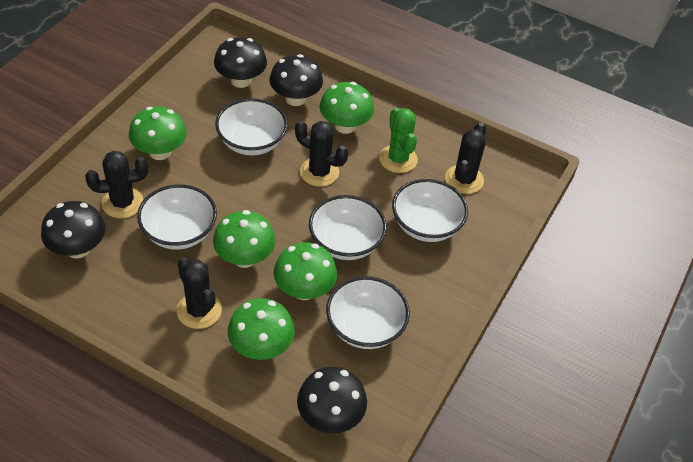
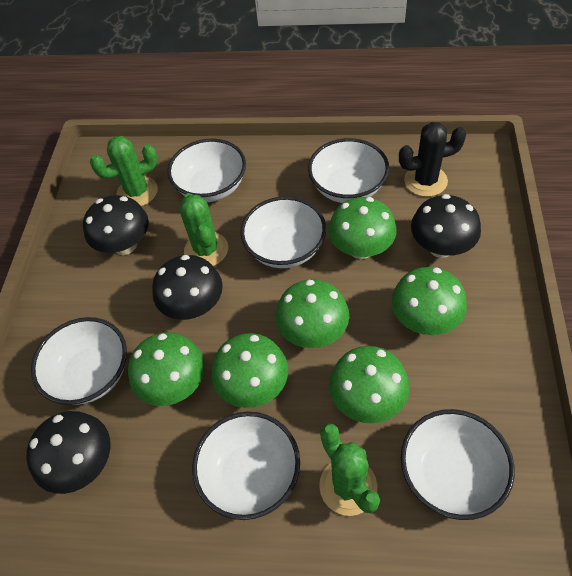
black cactus: 4 -> 1
green cactus: 1 -> 3
green mushroom: 5 -> 6
white bowl: 5 -> 6

